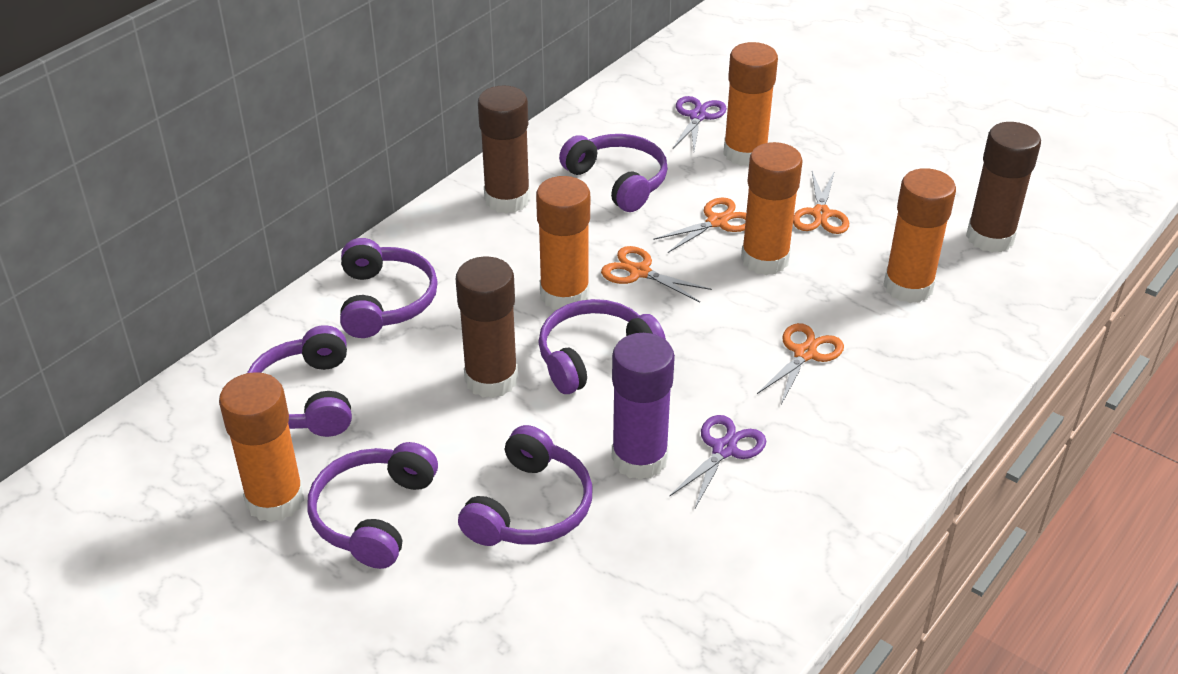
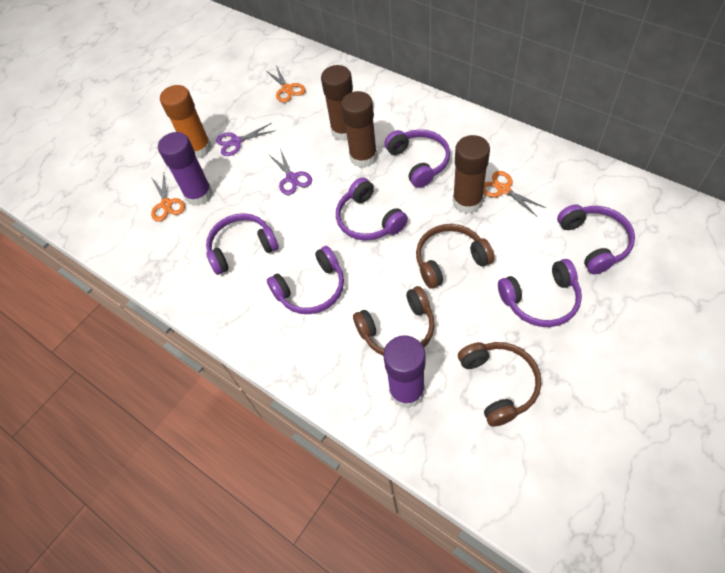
brown headphones: 0 -> 3
orange glue stick: 5 -> 1
orange scissors: 4 -> 3
purple glue stick: 1 -> 2

